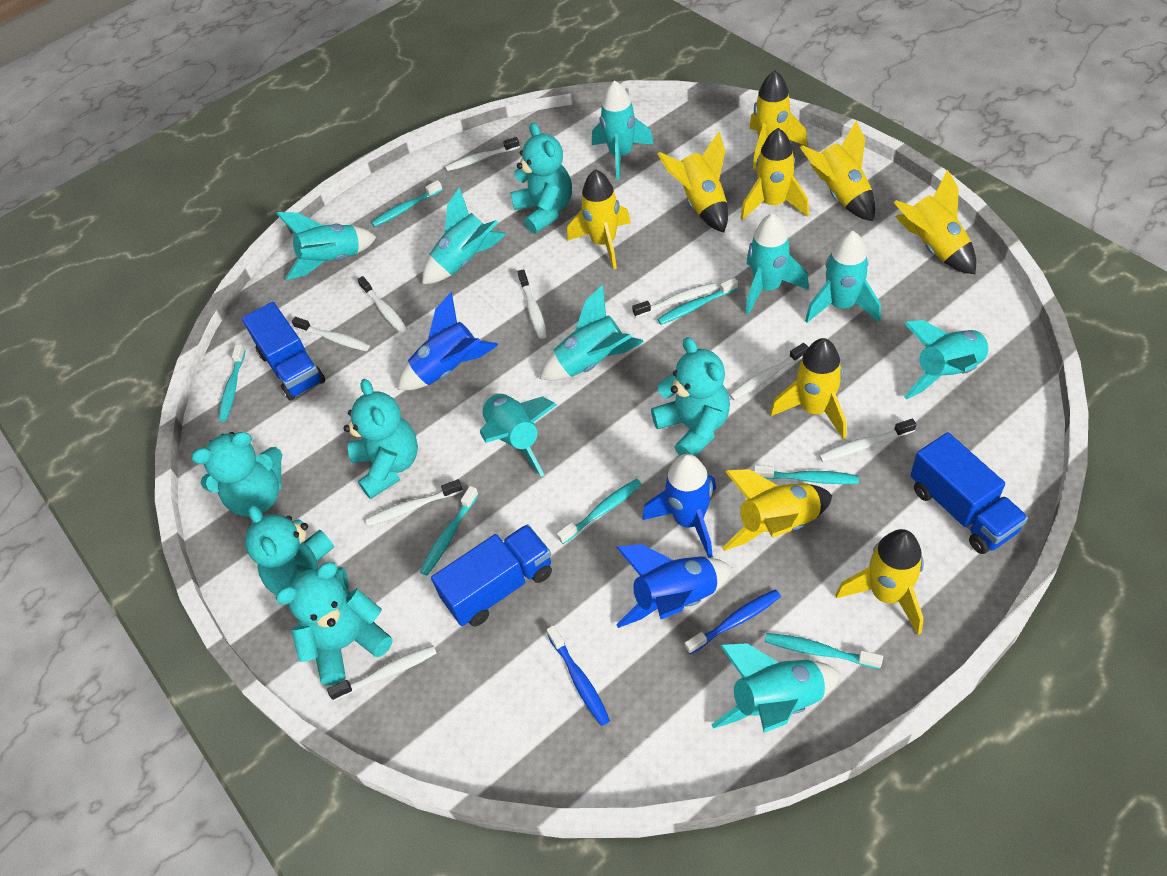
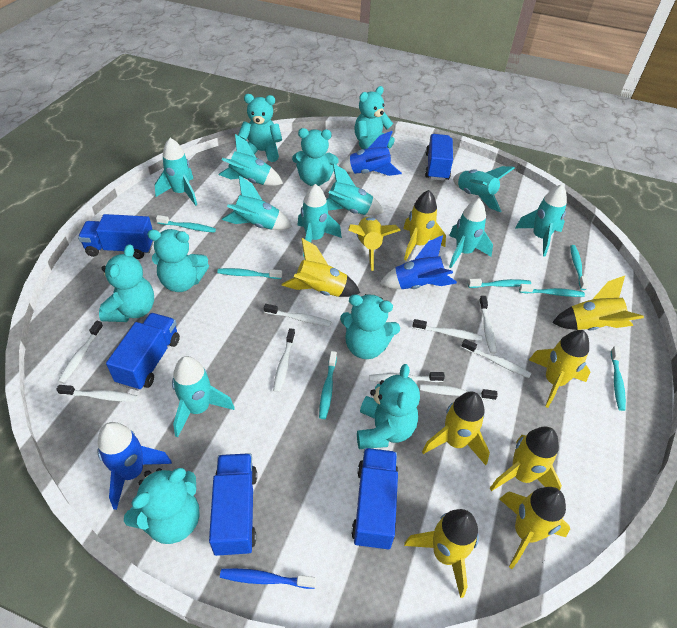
blue toothbrush: 2 -> 1
blue truck: 3 -> 5
turquoise teddy bear: 6 -> 8

